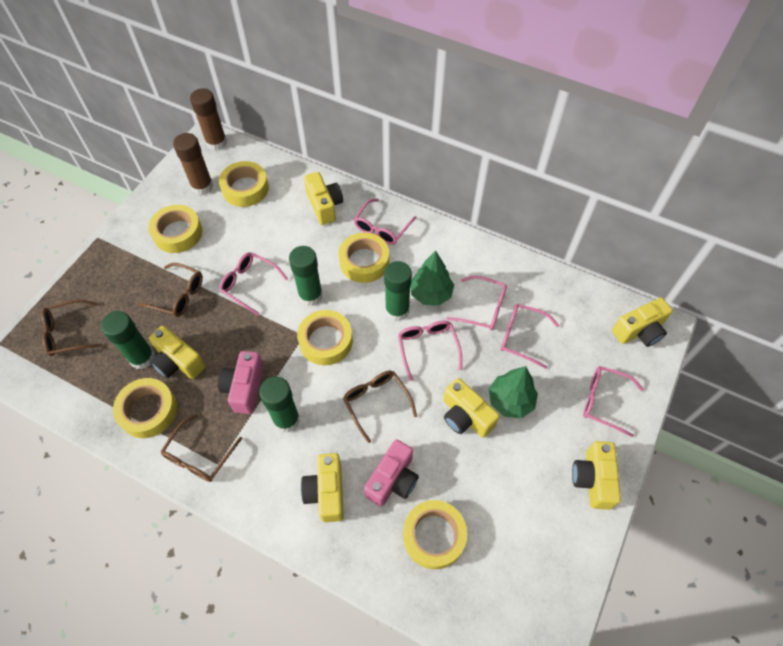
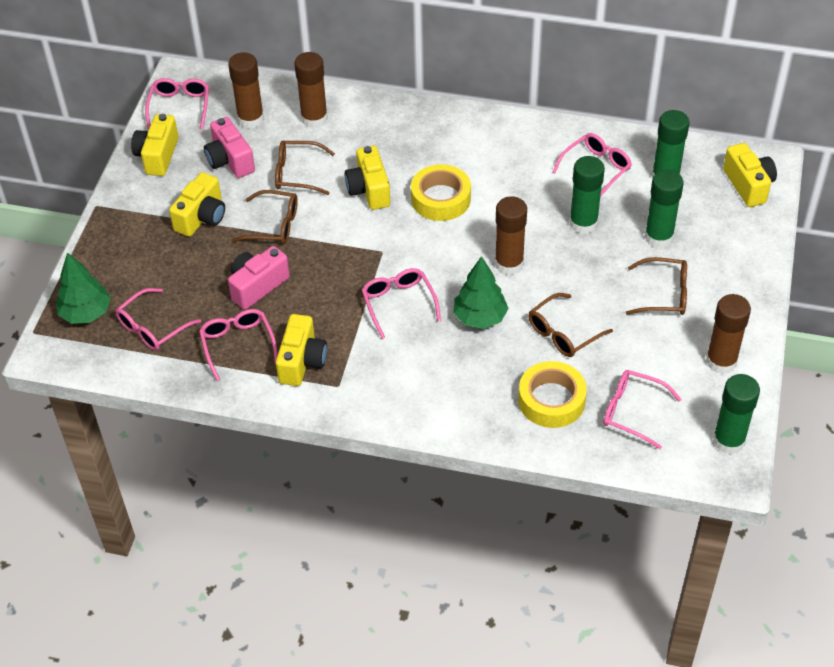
brown glue stick: 2 -> 4
yellow camera: 6 -> 5
yellow tape: 6 -> 2

